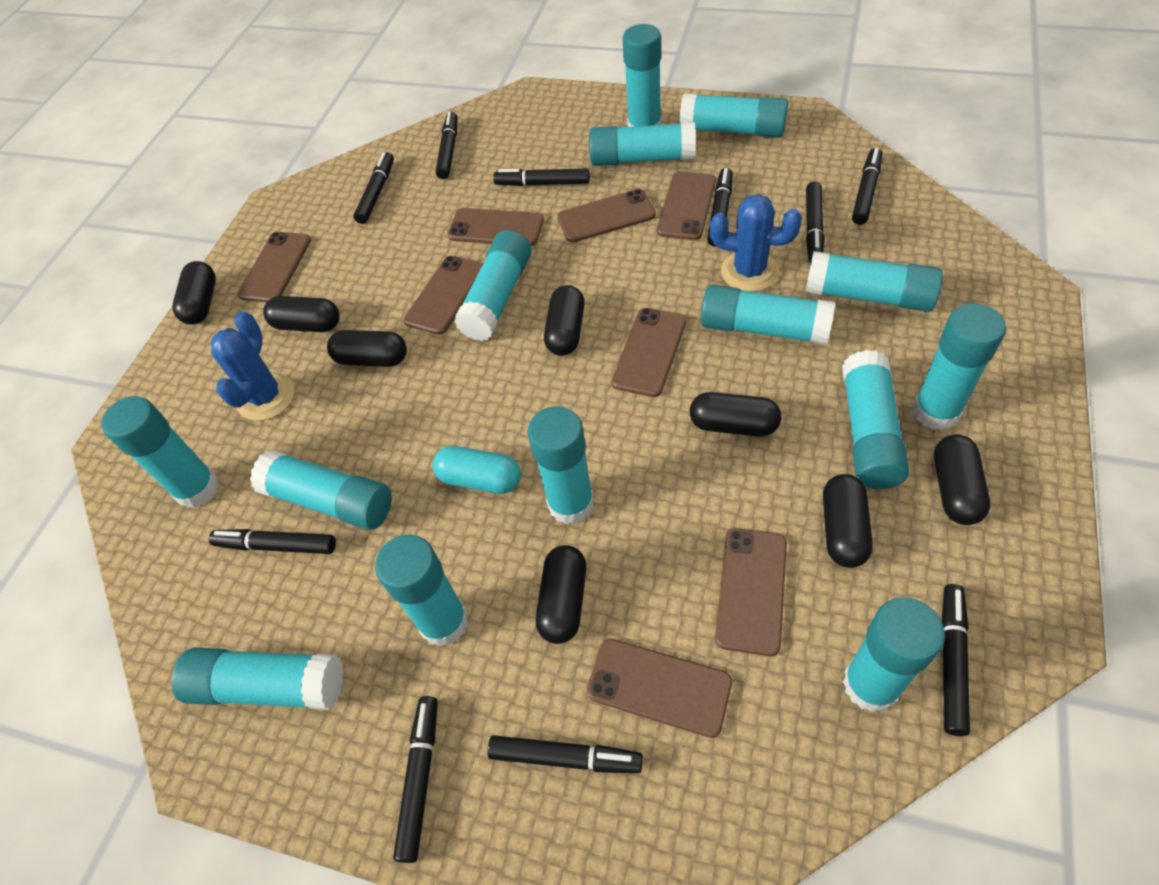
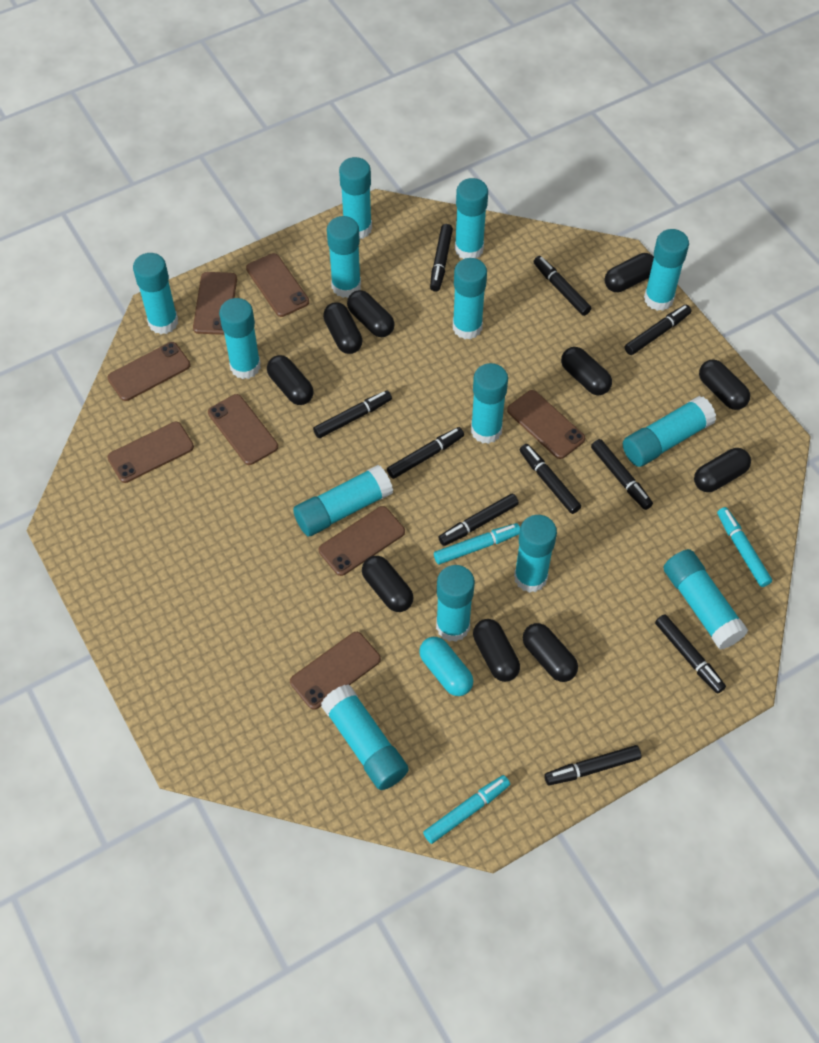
black capsule: 8 -> 10
blue cactus: 2 -> 0
turquoise marker: 0 -> 3

